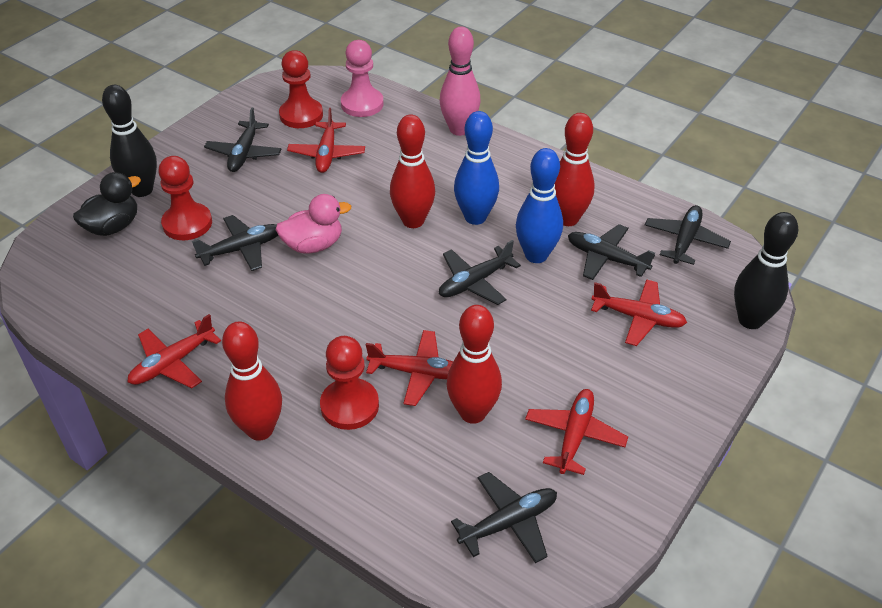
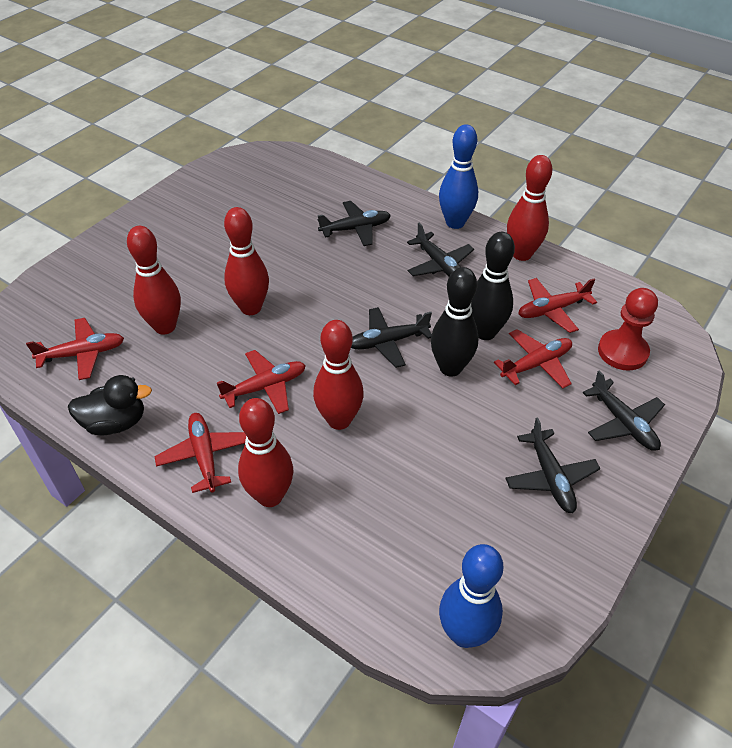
black plane: 6 -> 5
pink bowling pin: 1 -> 0
pink duck: 1 -> 0
pink pawn: 1 -> 0
red bowling pin: 4 -> 5
red pawn: 3 -> 1

